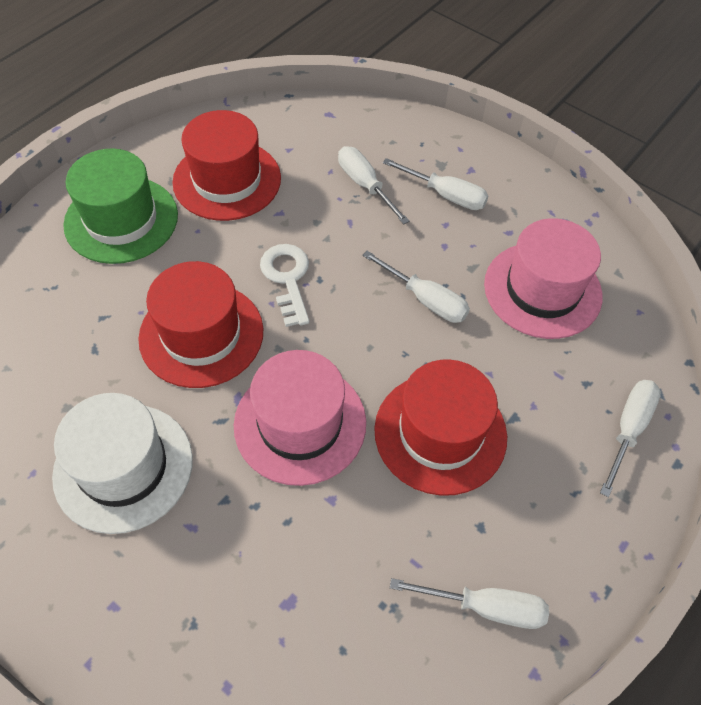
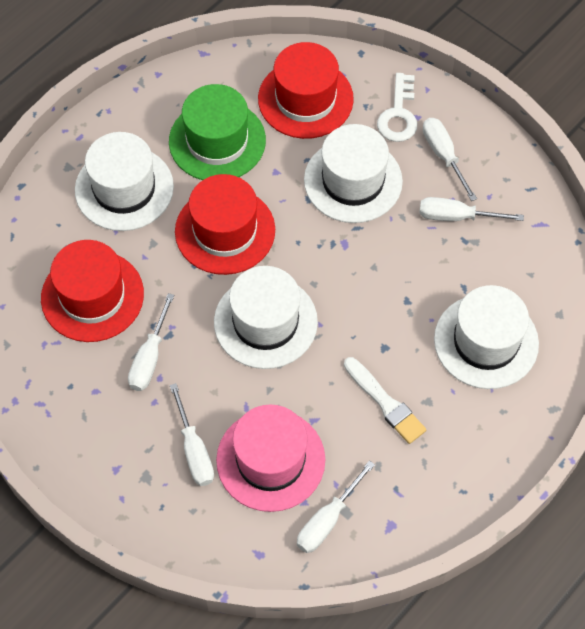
pink hat: 2 -> 1
white brush: 0 -> 1
white hat: 1 -> 4

